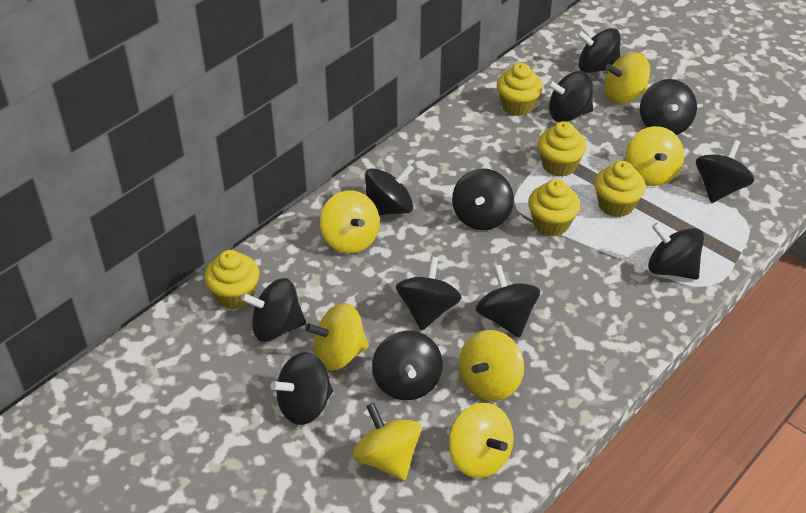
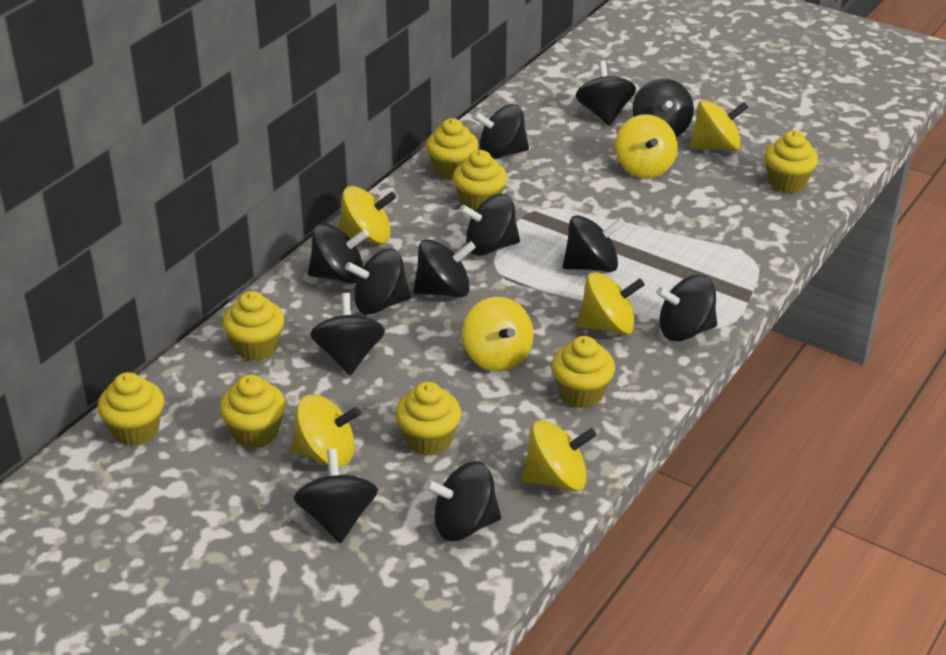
yellow cupcake: 5 -> 8

